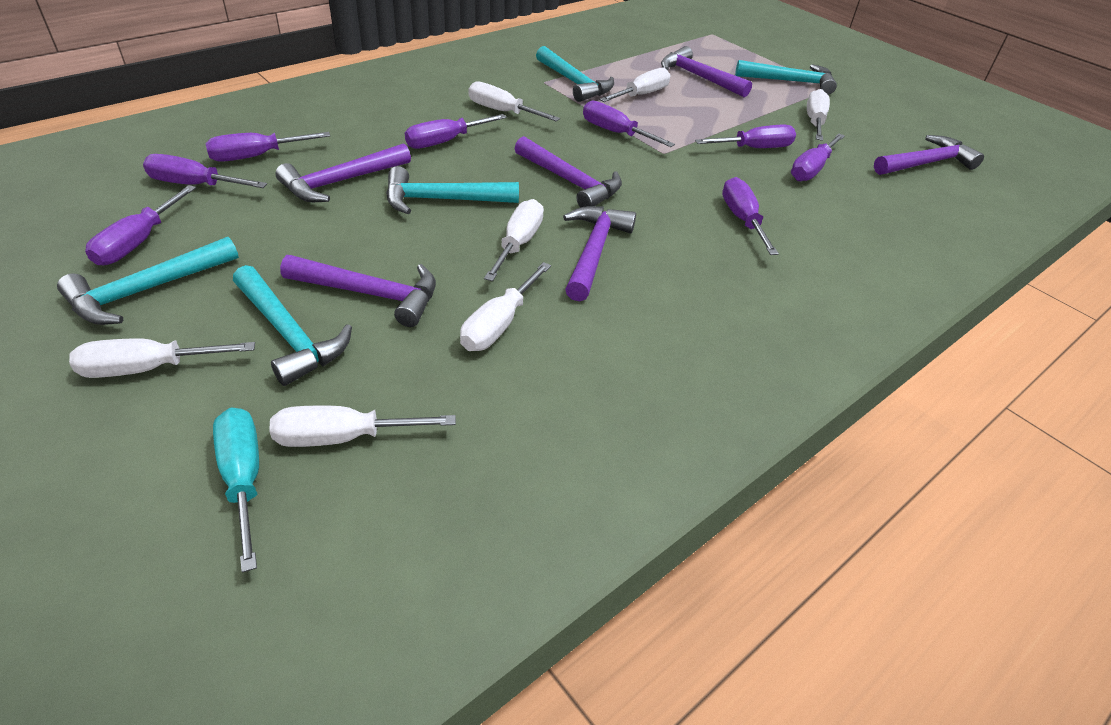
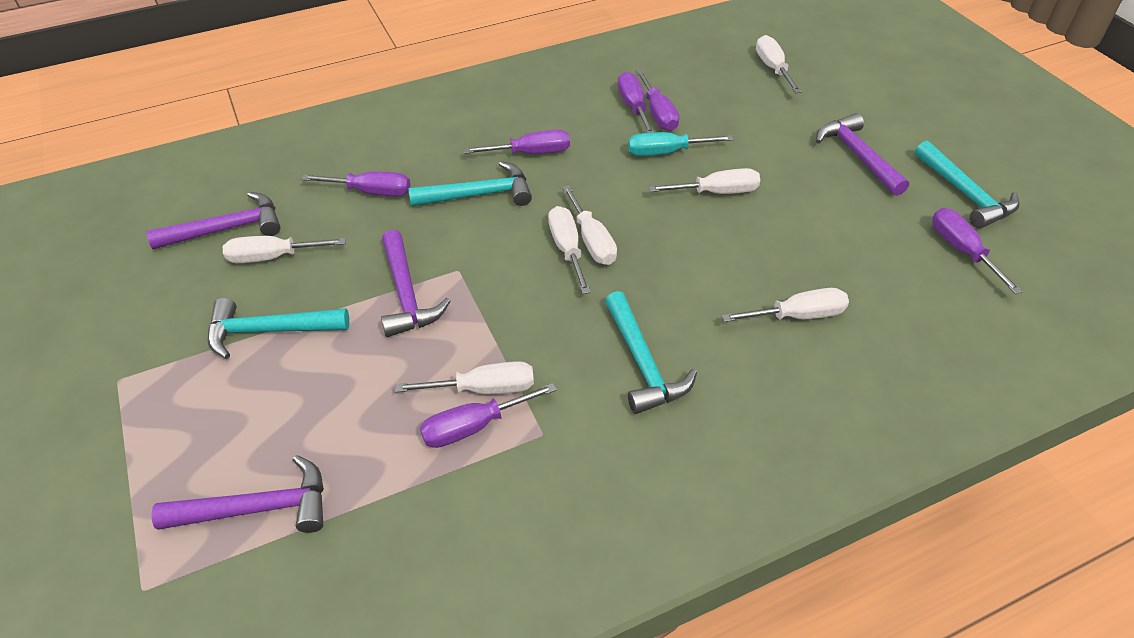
purple hammer: 6 -> 4
purple screwdriver: 8 -> 6
turquoise hammer: 5 -> 4

